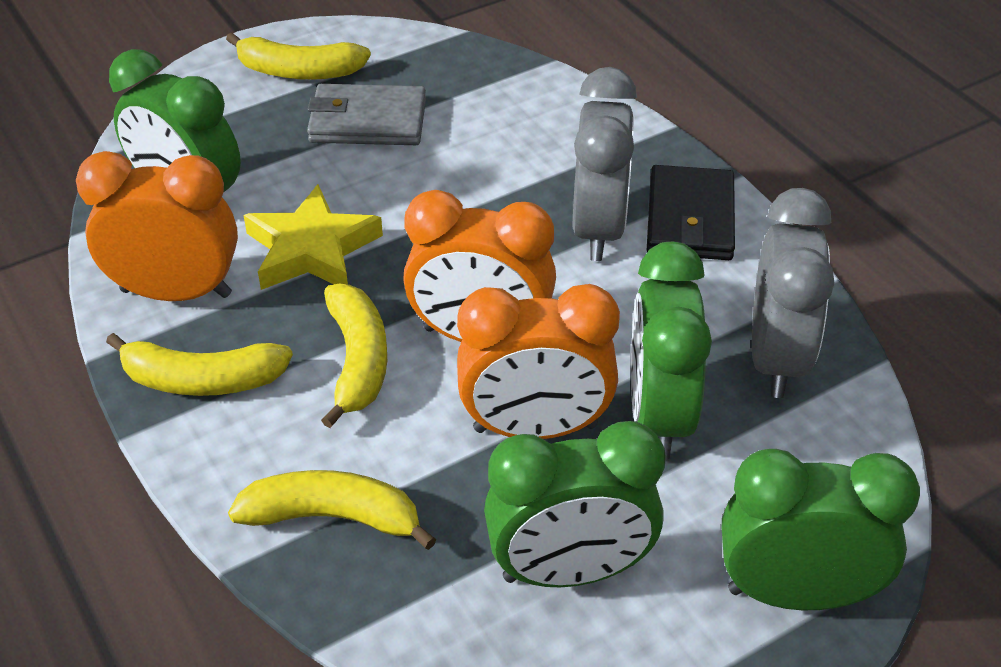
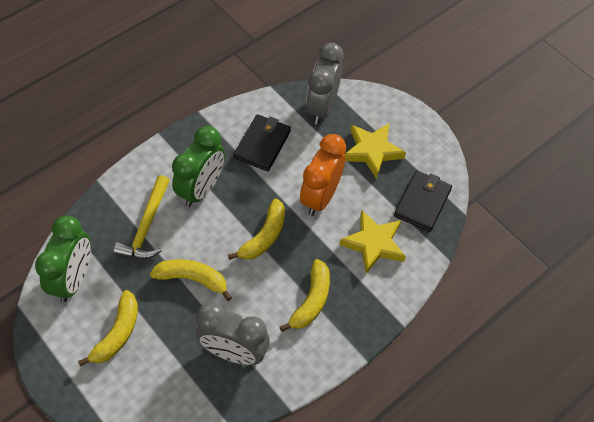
black wallet: 1 -> 2
green clock: 4 -> 2
grey wallet: 1 -> 0
orange clock: 3 -> 1
yellow hammer: 0 -> 1
yellow star: 1 -> 2

